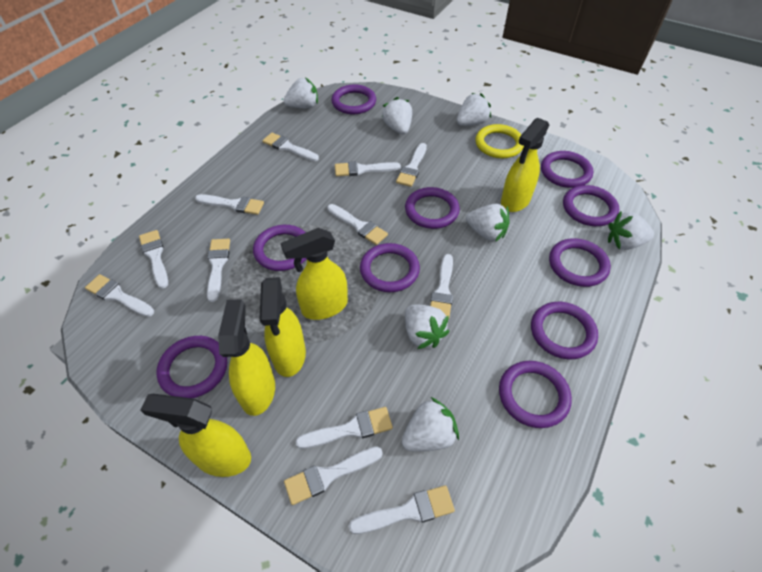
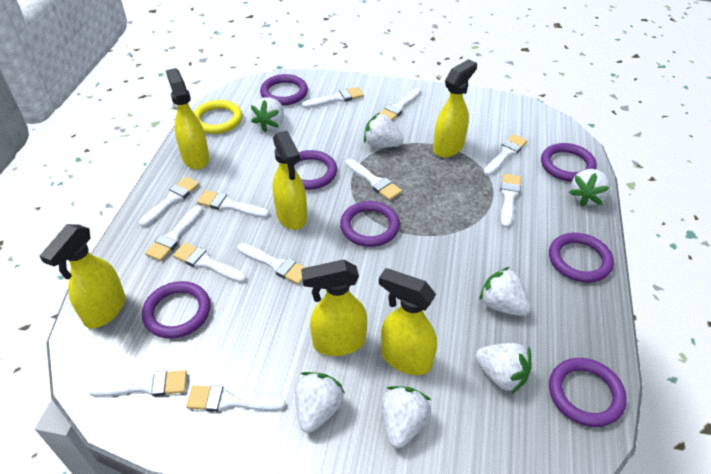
purple ring: 10 -> 7
yellow spray bottle: 5 -> 6

